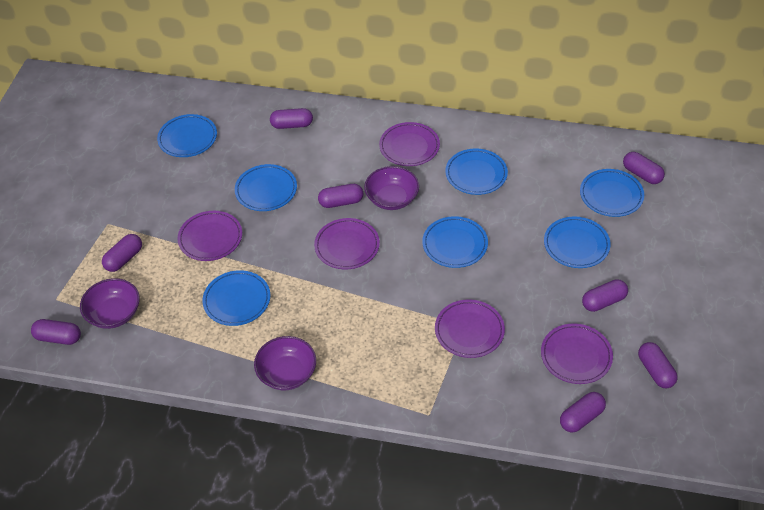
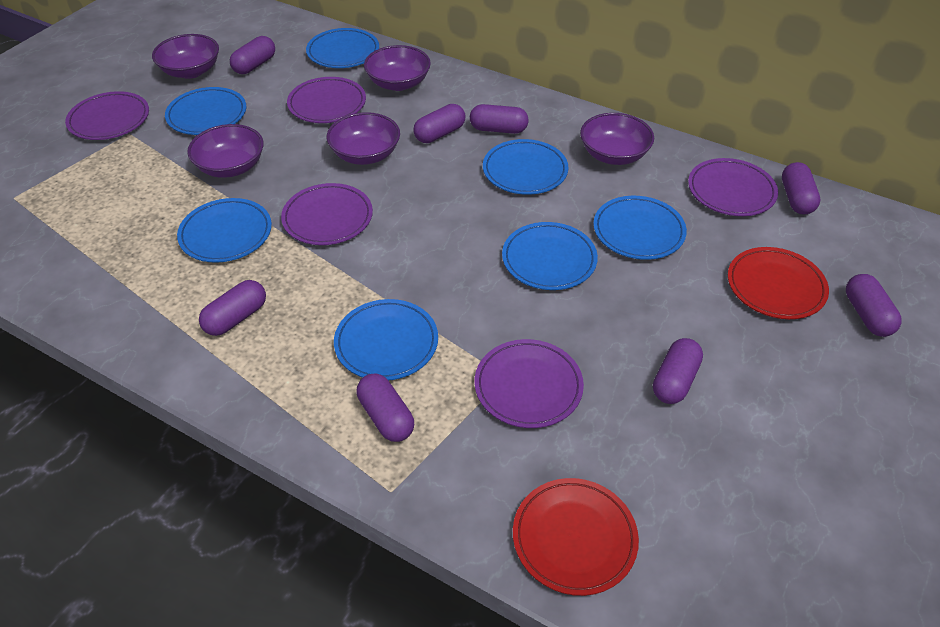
purple bowl: 3 -> 5
red plate: 0 -> 2

